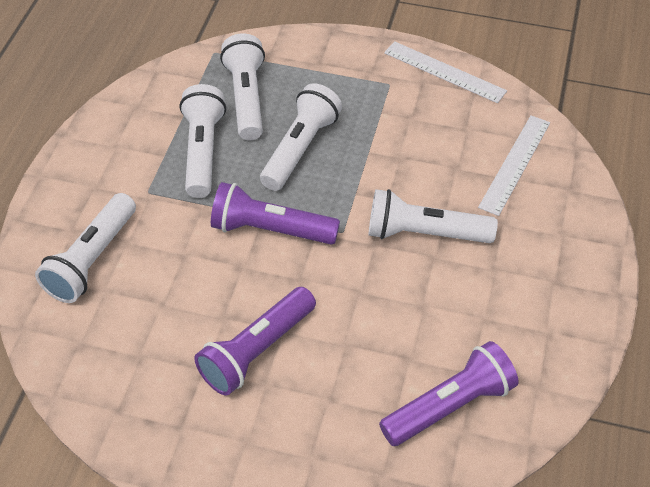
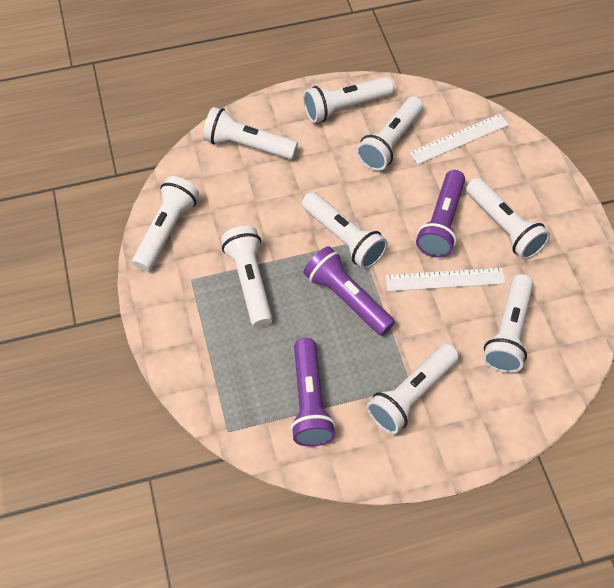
white flashlight: 5 -> 9

